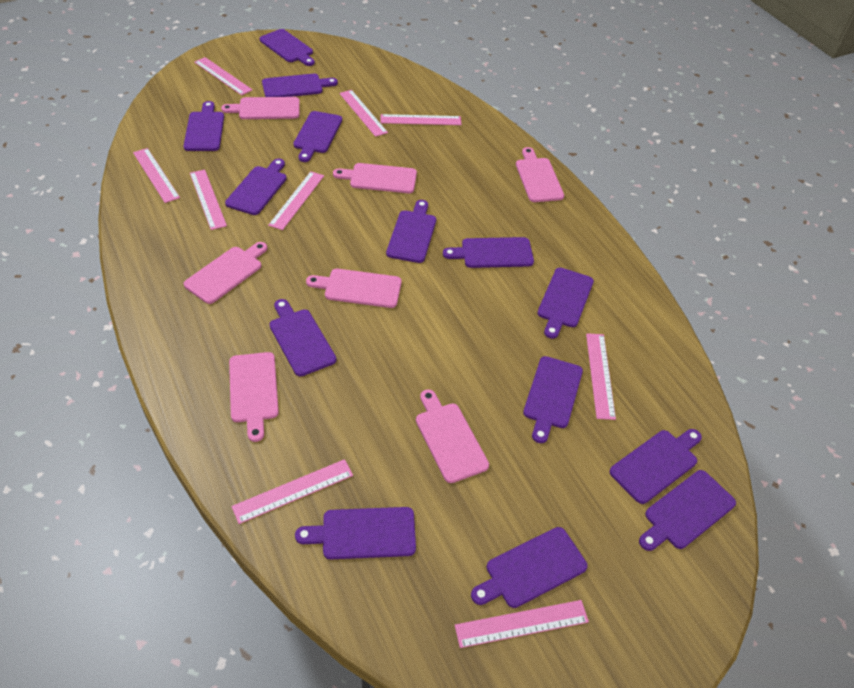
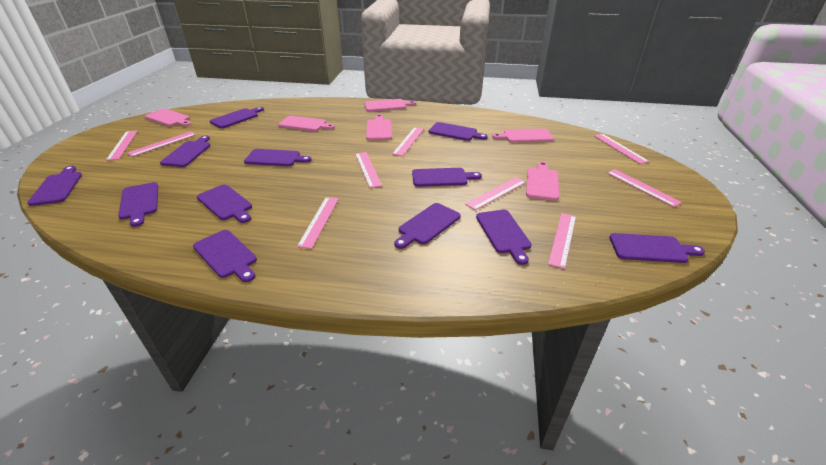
pink cutting board: 7 -> 6
purple cutting board: 14 -> 12

